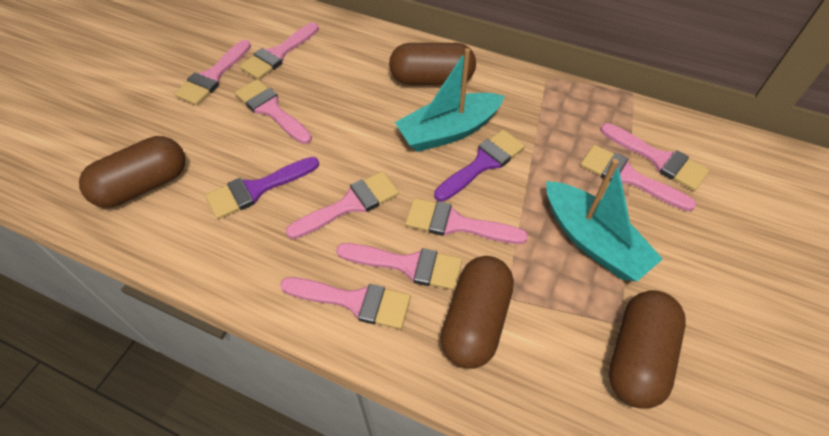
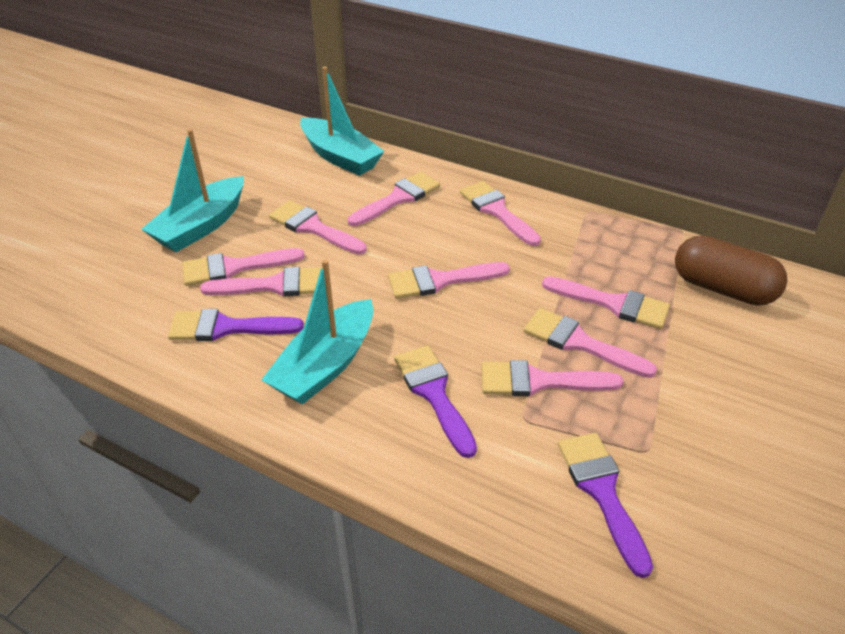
brown capsule: 4 -> 1
purple brush: 2 -> 3
turquoise boat: 2 -> 3

